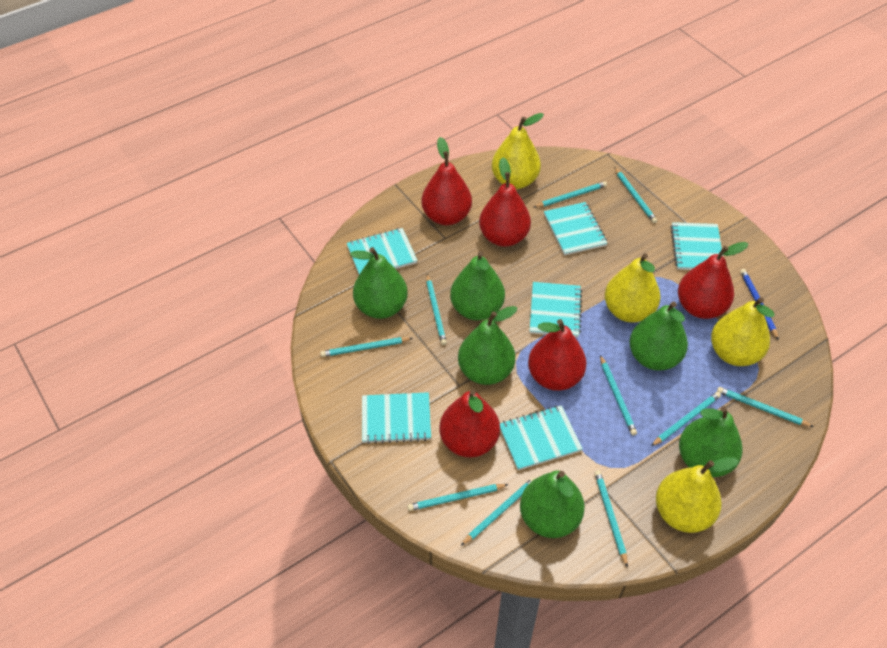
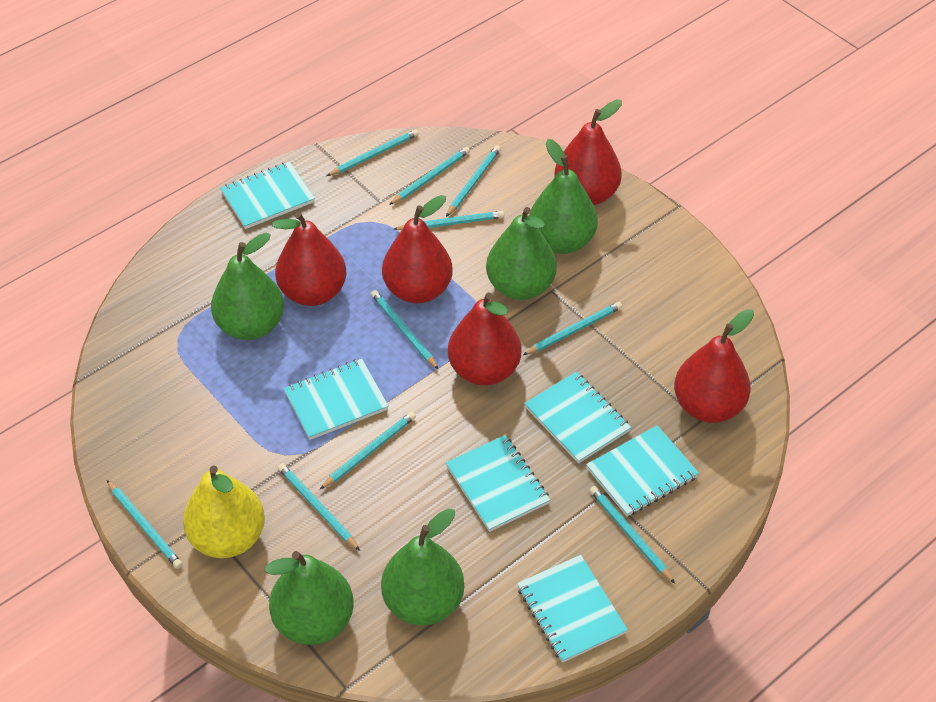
blue pencil: 1 -> 0
green pear: 6 -> 5
yellow pear: 4 -> 1

